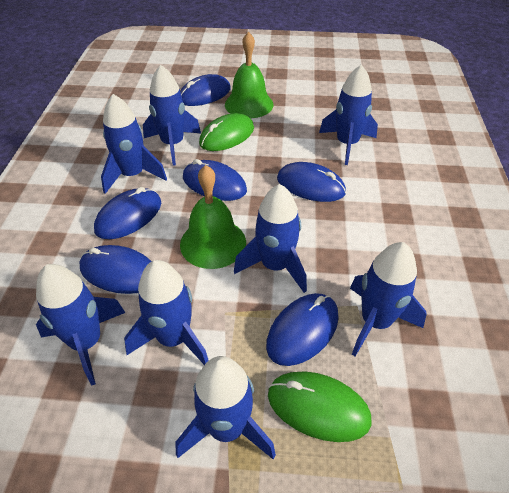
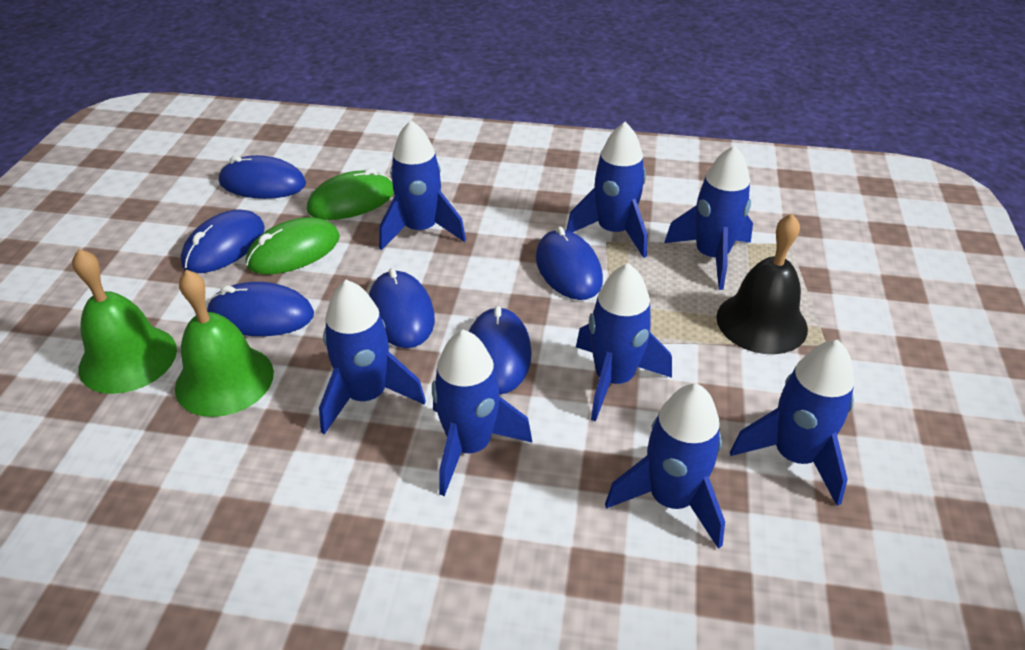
black bell: 0 -> 1

